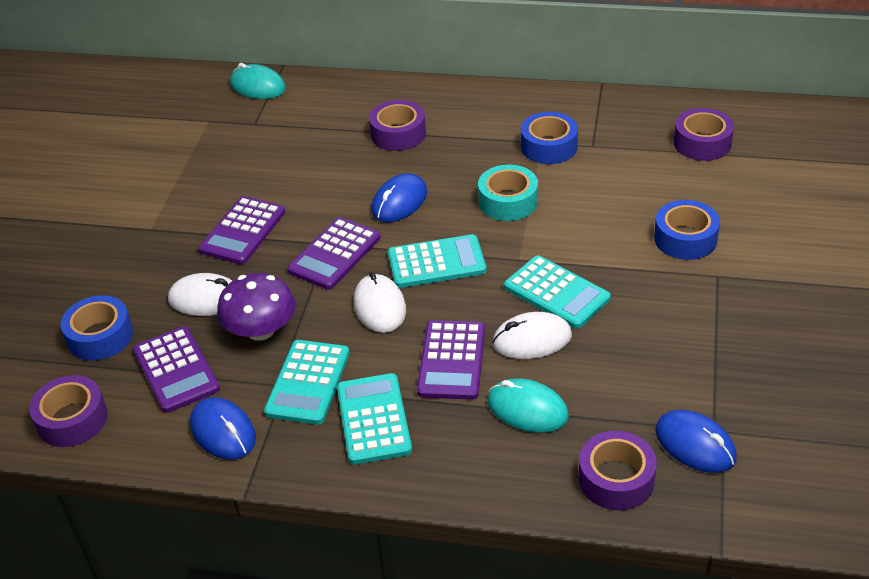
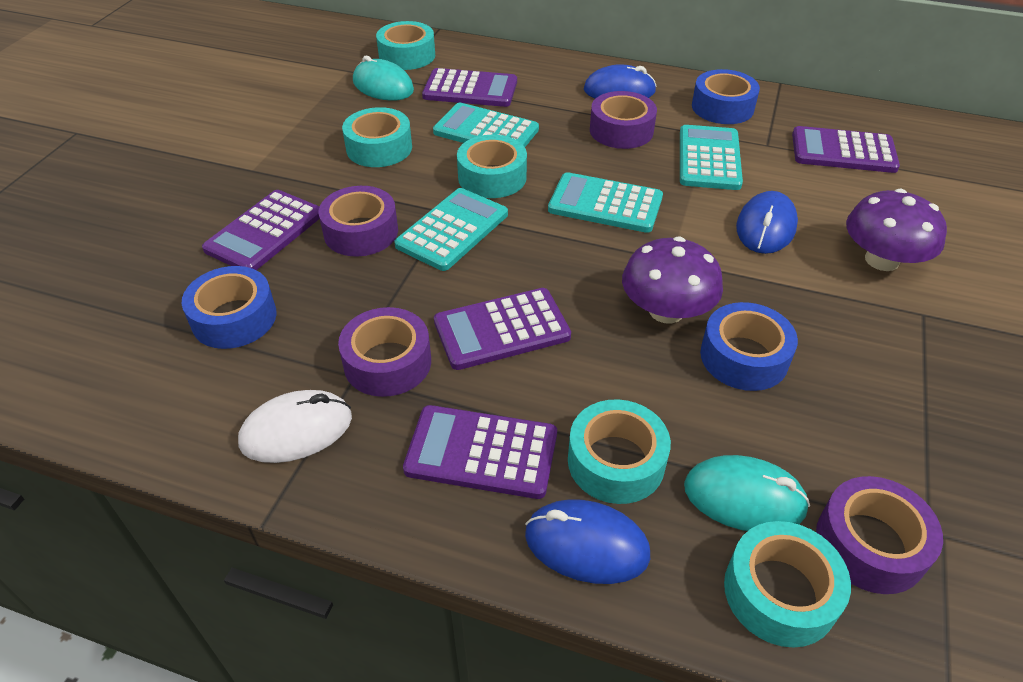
purple calculator: 4 -> 5
purple mushroom: 1 -> 2
turquoise tape: 1 -> 5
white mouse: 3 -> 1

